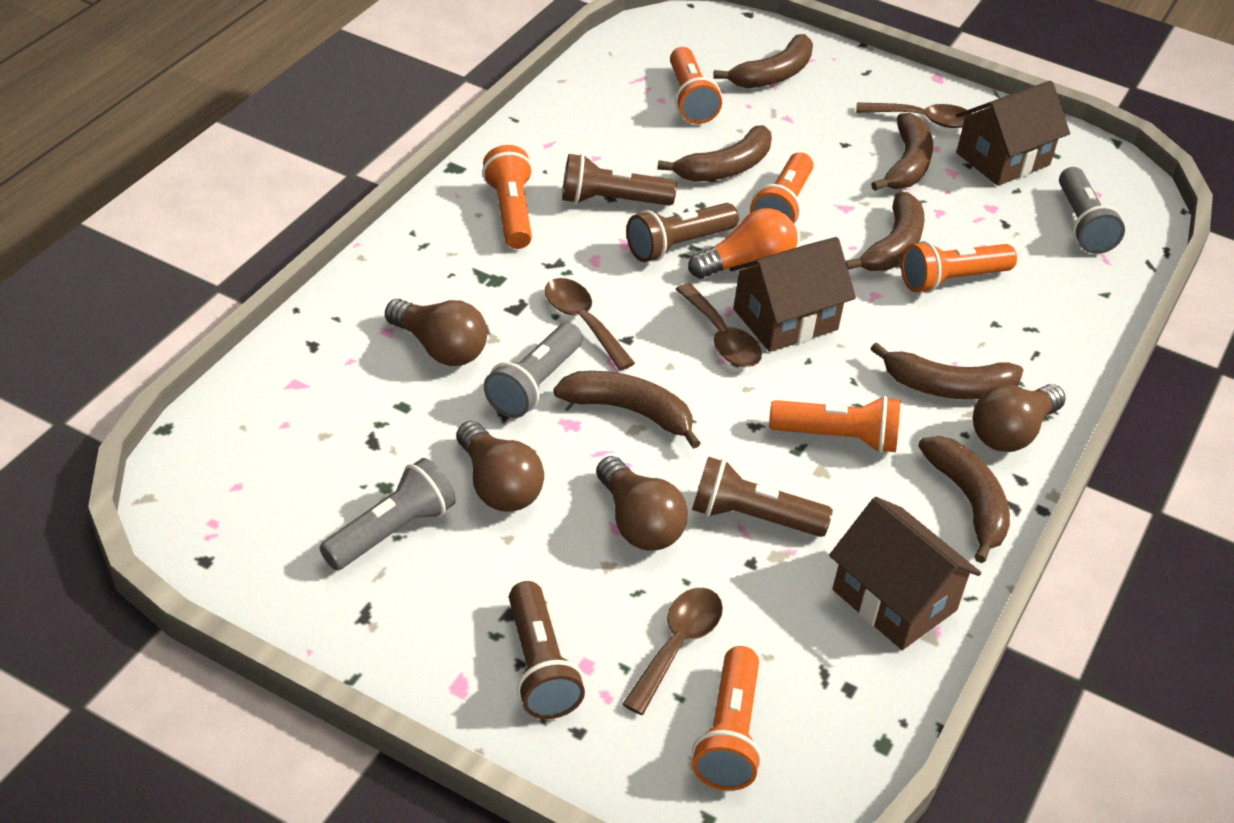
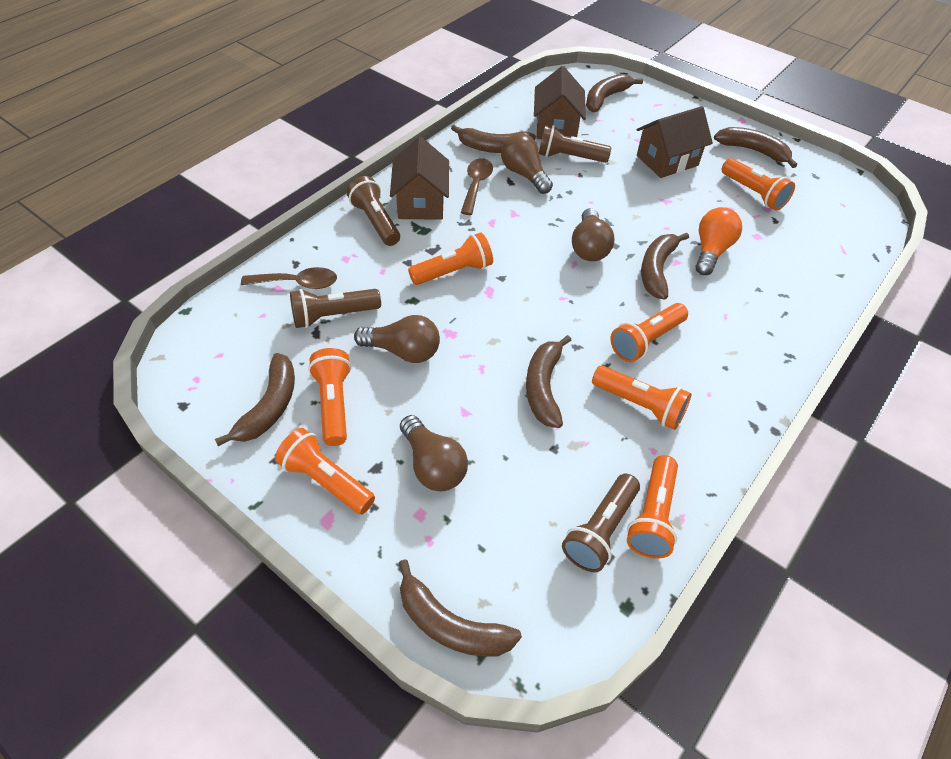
brown spoon: 4 -> 2
grey flashlight: 3 -> 0
orange flashlight: 6 -> 7

